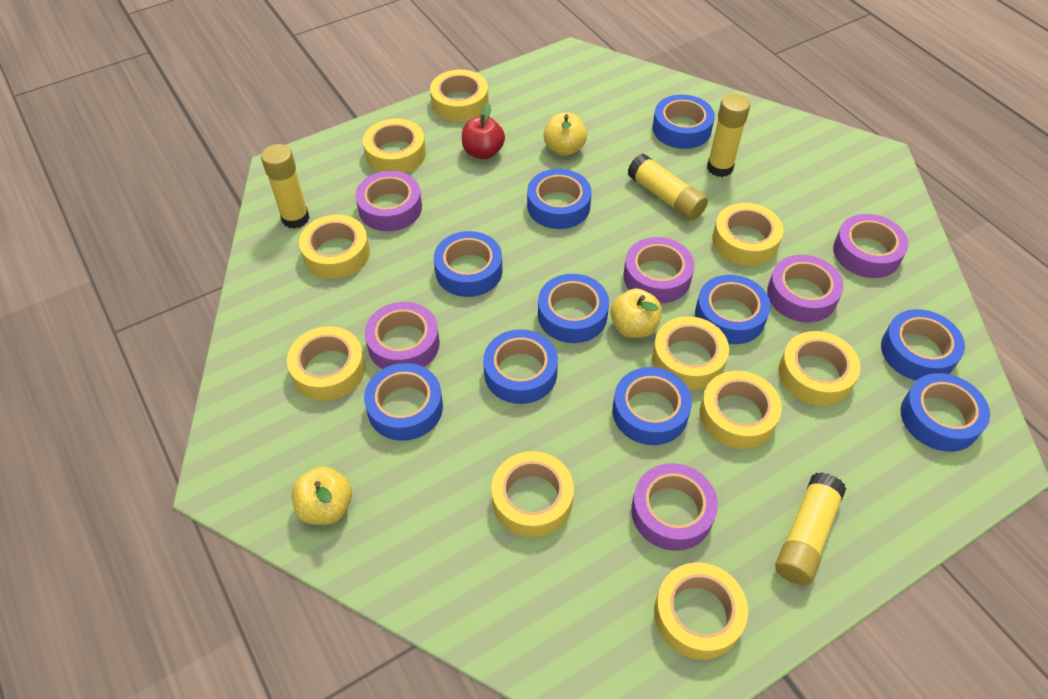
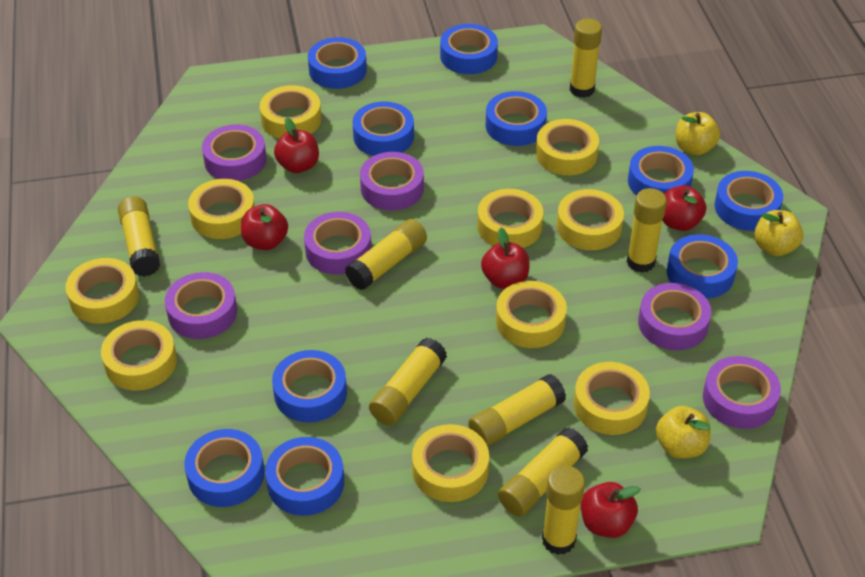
red apple: 1 -> 5
yellow glue stick: 4 -> 8

